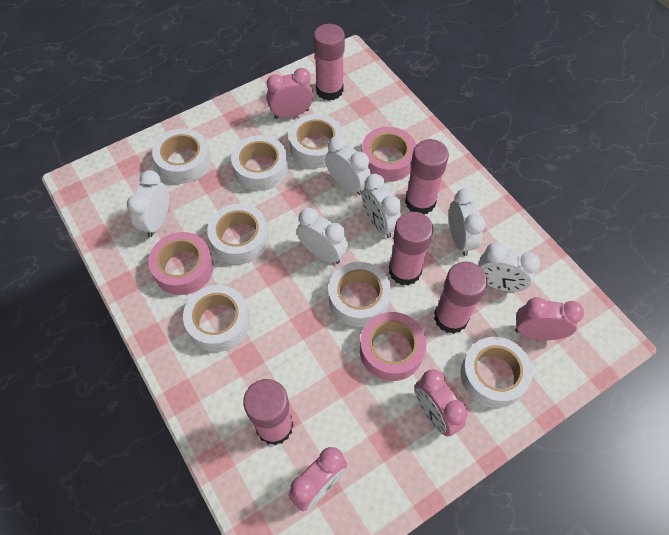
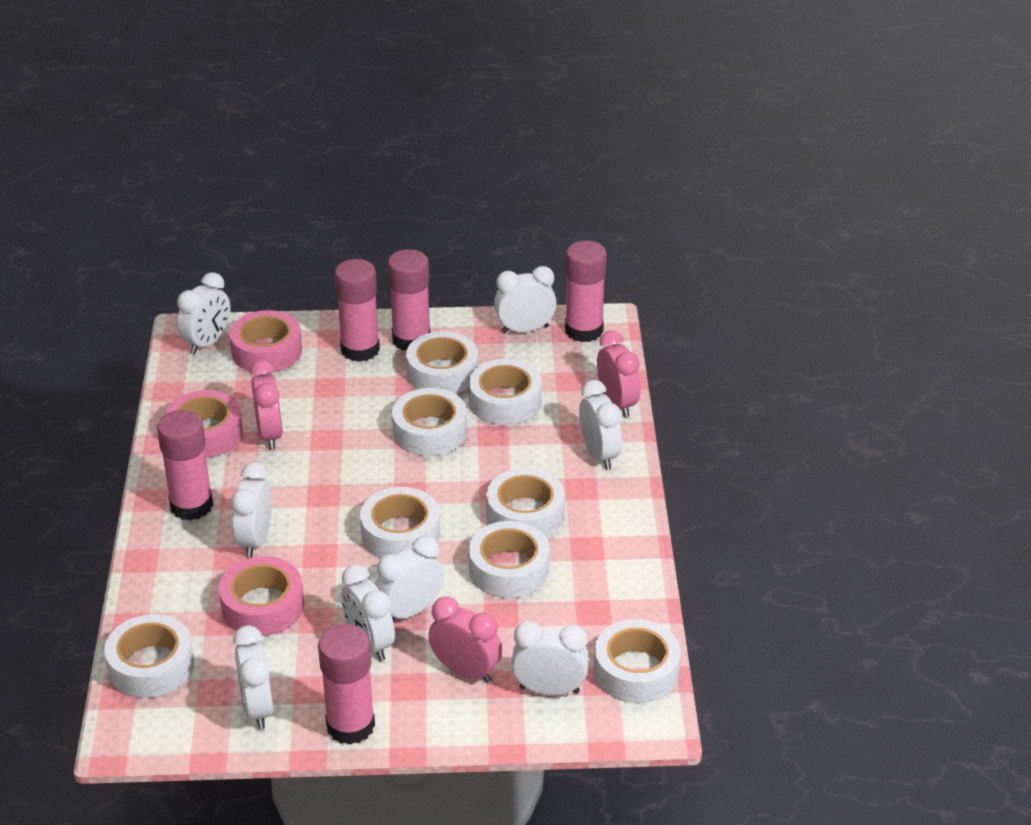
pink clock: 4 -> 3
white clock: 6 -> 8
white tape: 7 -> 8

